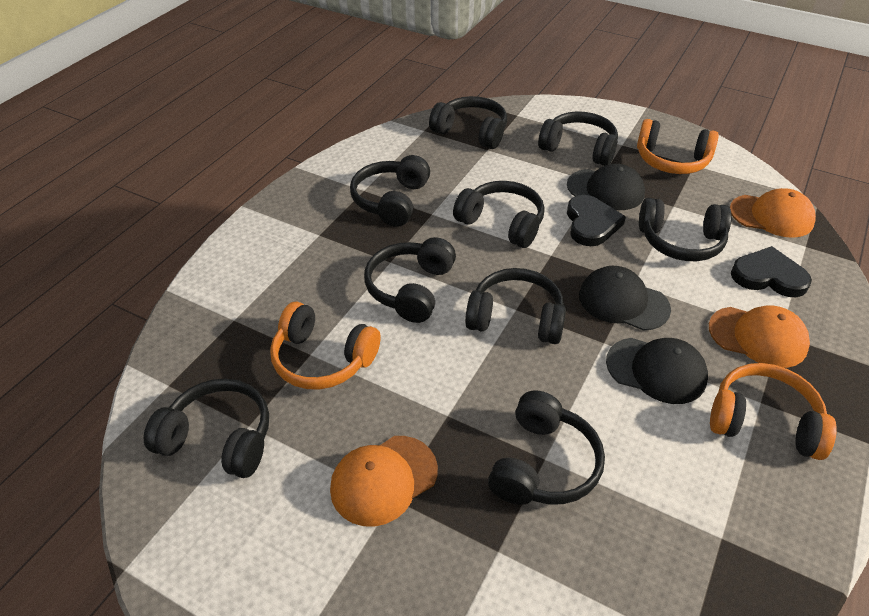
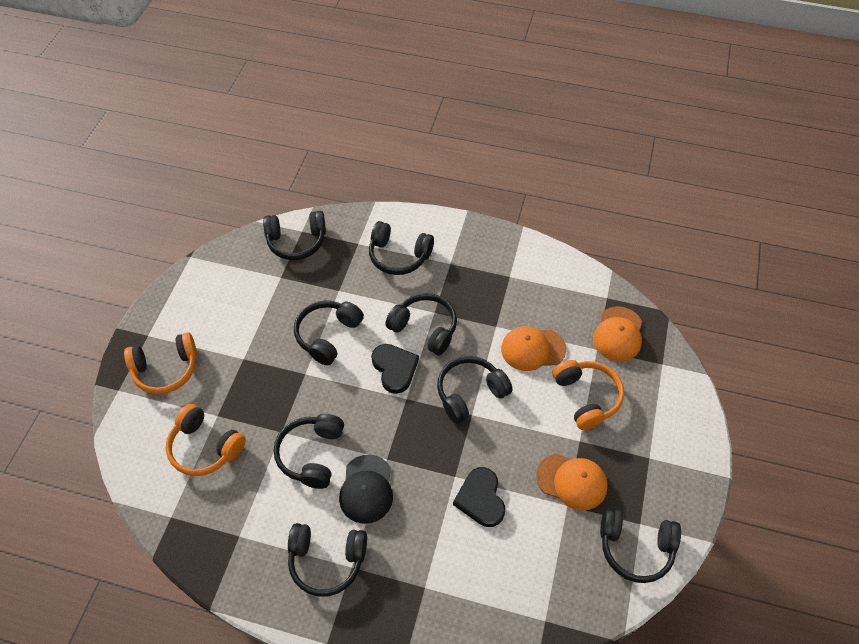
black cap: 3 -> 1
black headphones: 9 -> 8

